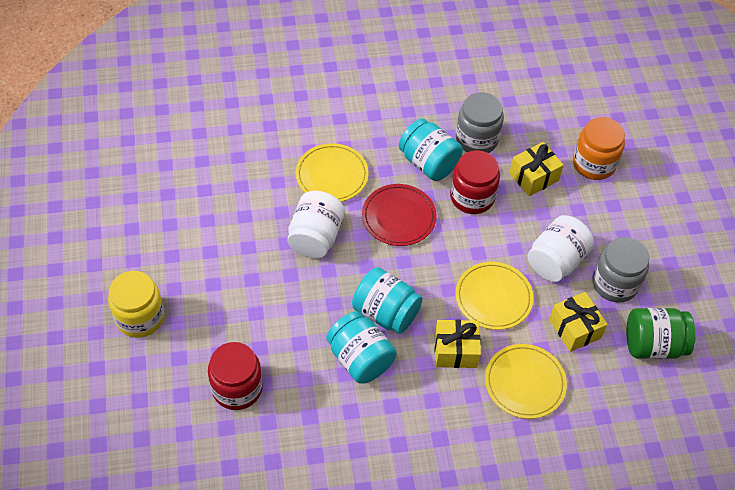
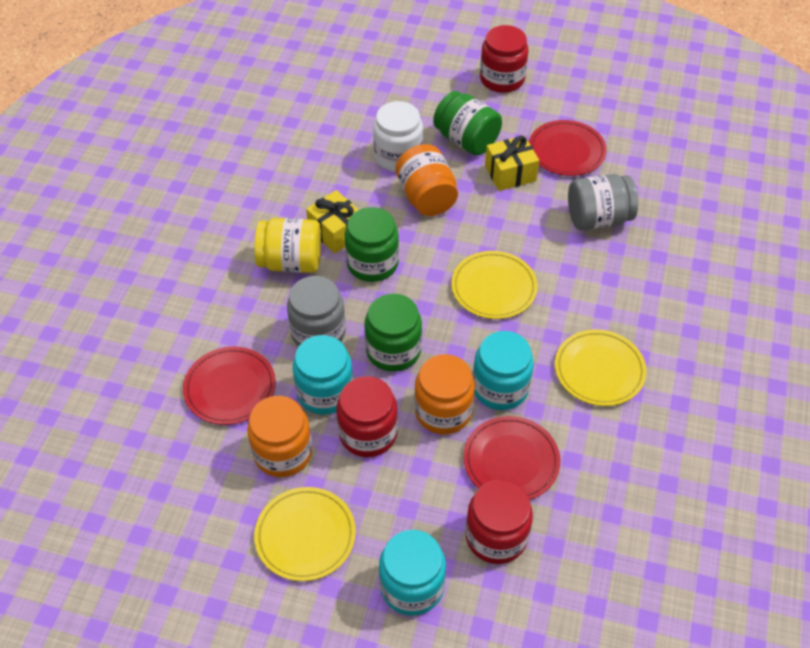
green jar: 1 -> 3
orange jar: 1 -> 3
red jar: 2 -> 3
red plate: 1 -> 3
white jar: 2 -> 1
yellow gift: 3 -> 2

